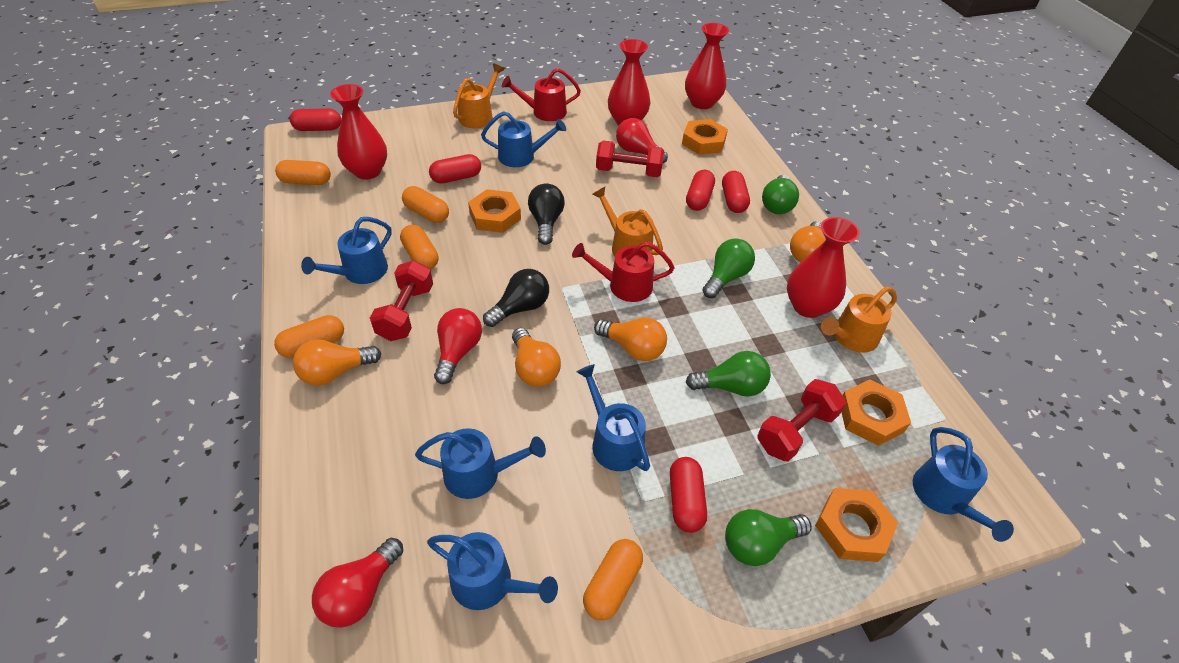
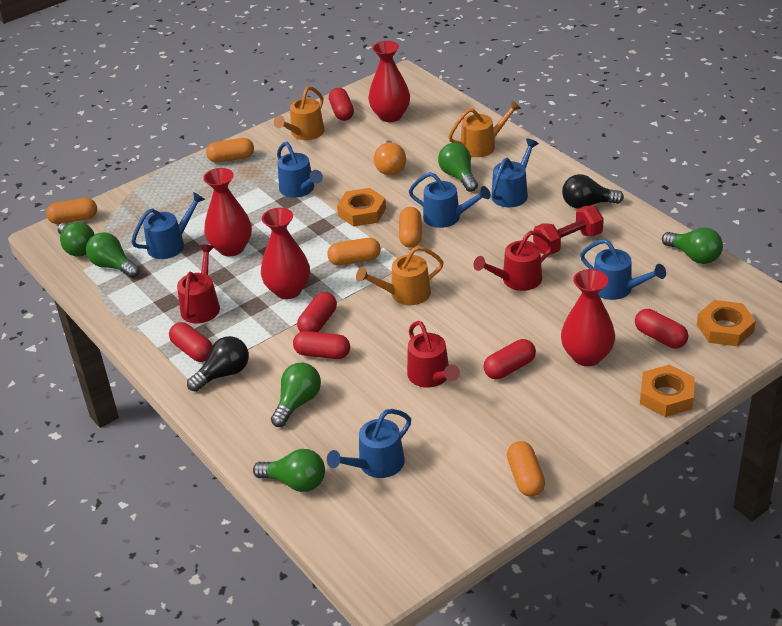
green light bulb: 4 -> 6
orange light bulb: 4 -> 1
orange nut: 4 -> 3
red capsule: 5 -> 6
red dumbbell: 3 -> 1
red light bulb: 3 -> 0
red watering can: 2 -> 3

